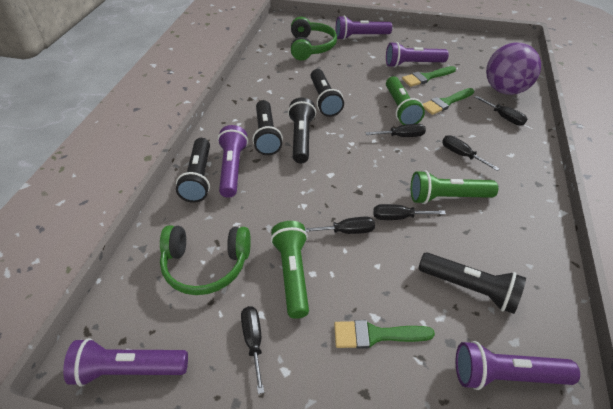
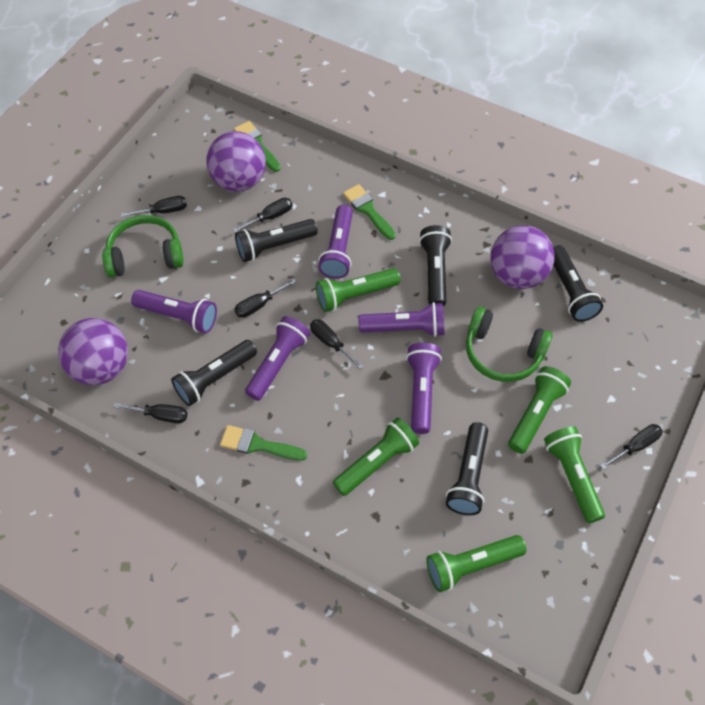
green flashlight: 3 -> 5
purple ball: 1 -> 3

